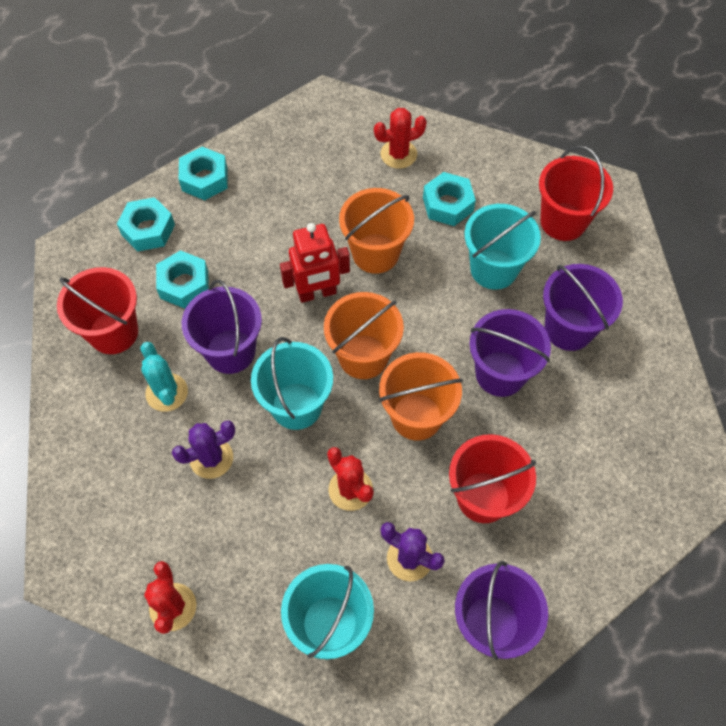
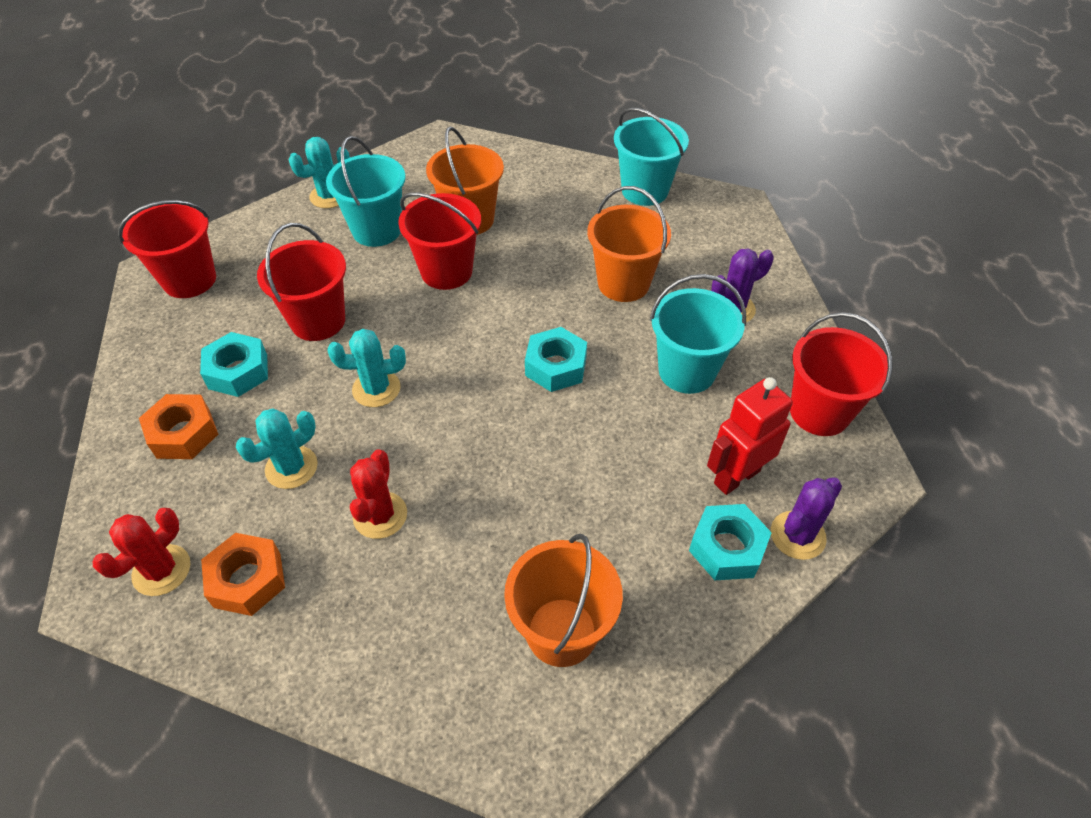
orange nut: 0 -> 2
purple bucket: 4 -> 0
red bucket: 3 -> 4
red cactus: 3 -> 2
turquoise cactus: 1 -> 3
turquoise nut: 4 -> 3

